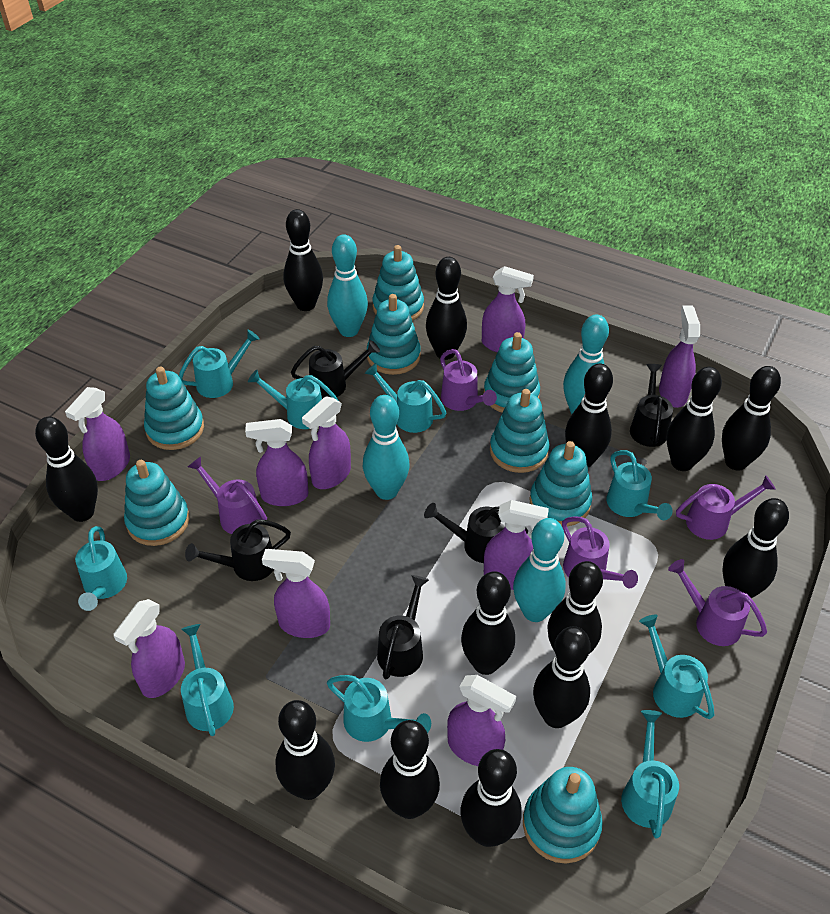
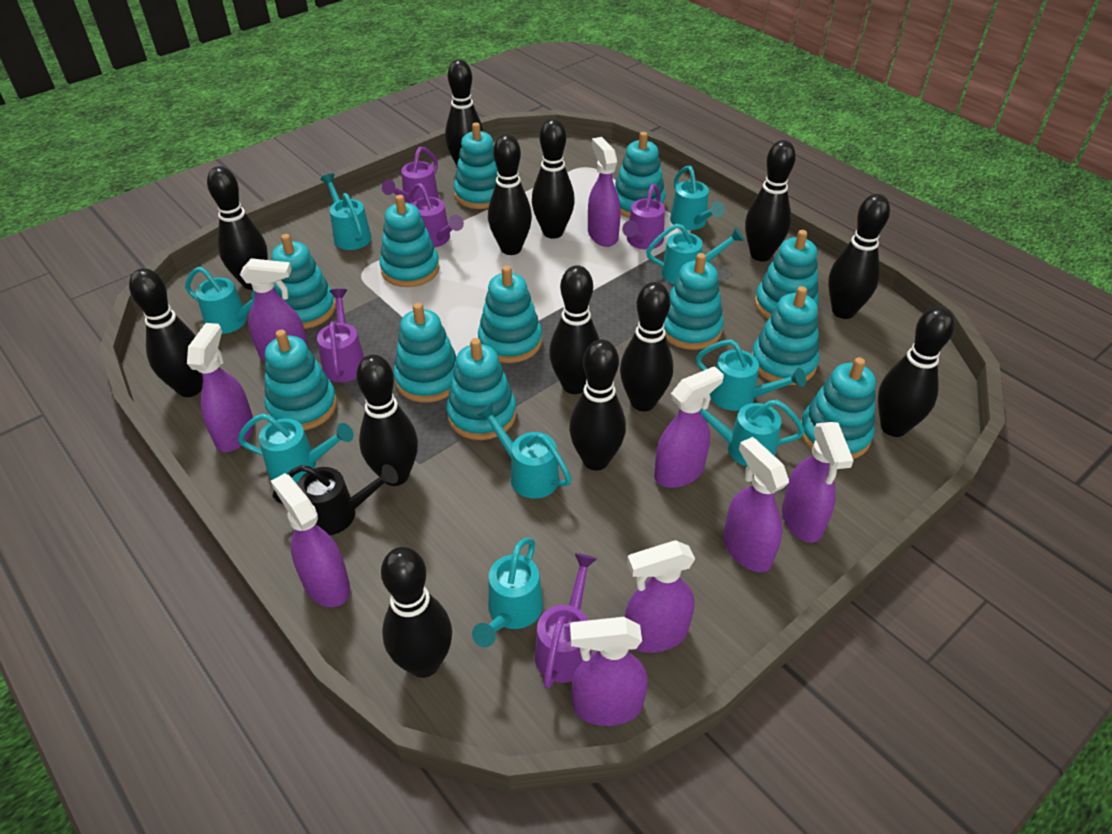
black watering can: 5 -> 1
turquoise bowling pin: 4 -> 0
turquoise stacking toy: 8 -> 12

